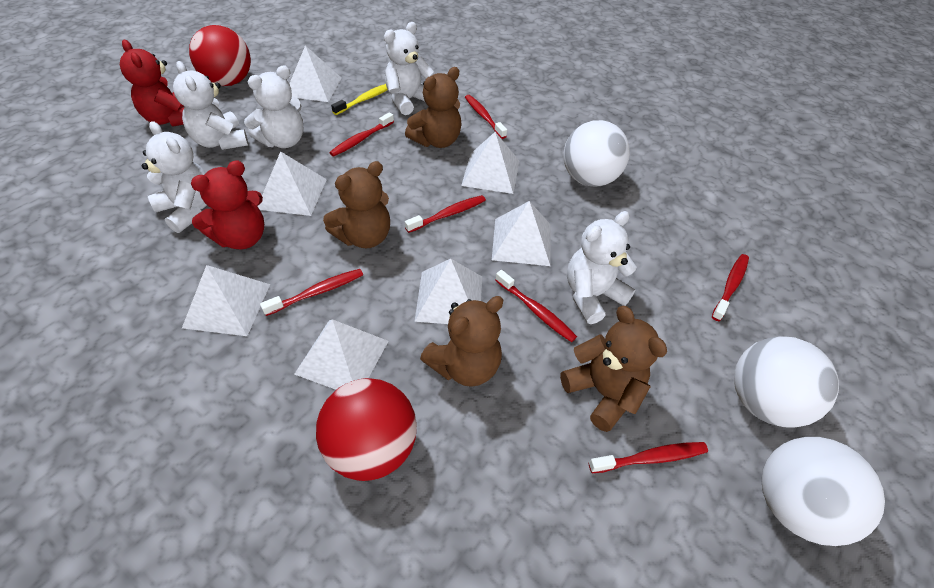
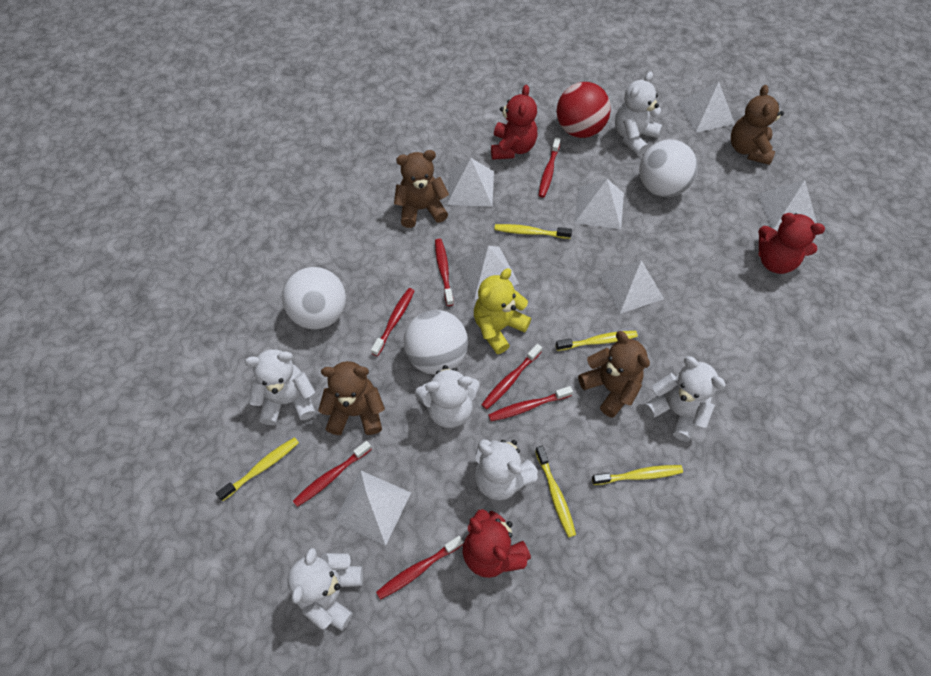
red ball: 2 -> 1
red teddy bear: 2 -> 3
white teddy bear: 5 -> 6
yellow teddy bear: 0 -> 1
yellow toothbrush: 1 -> 5

